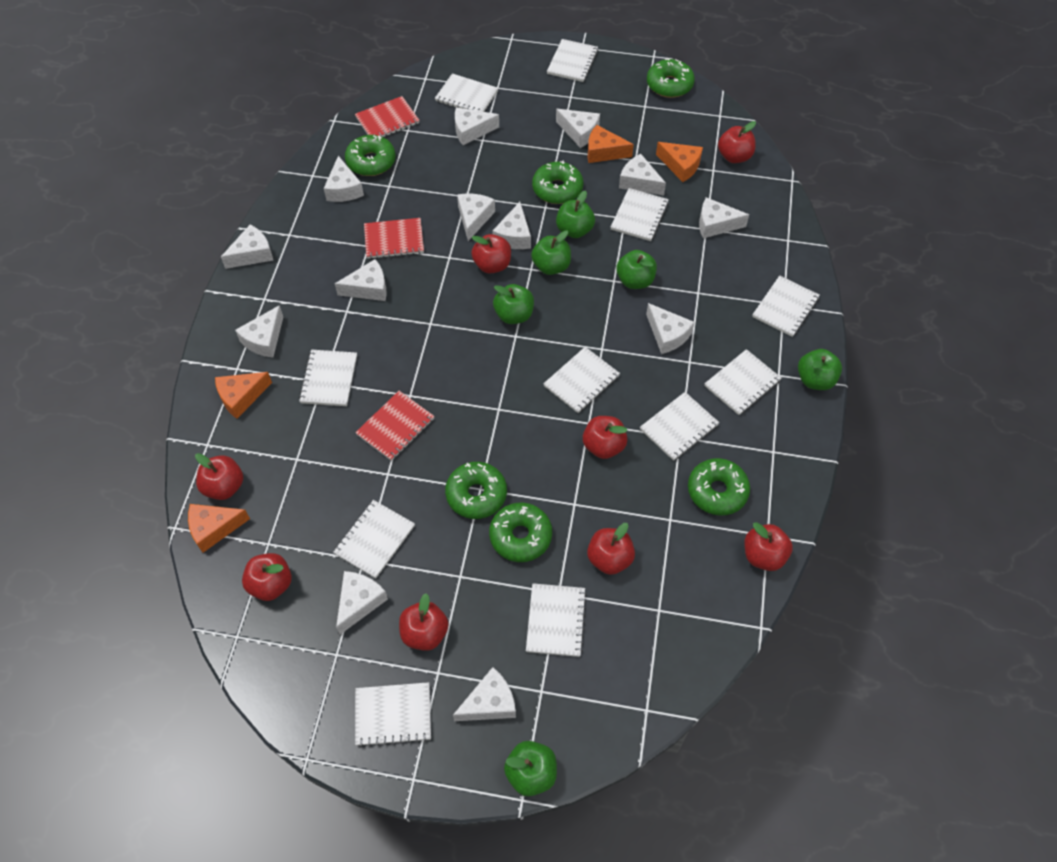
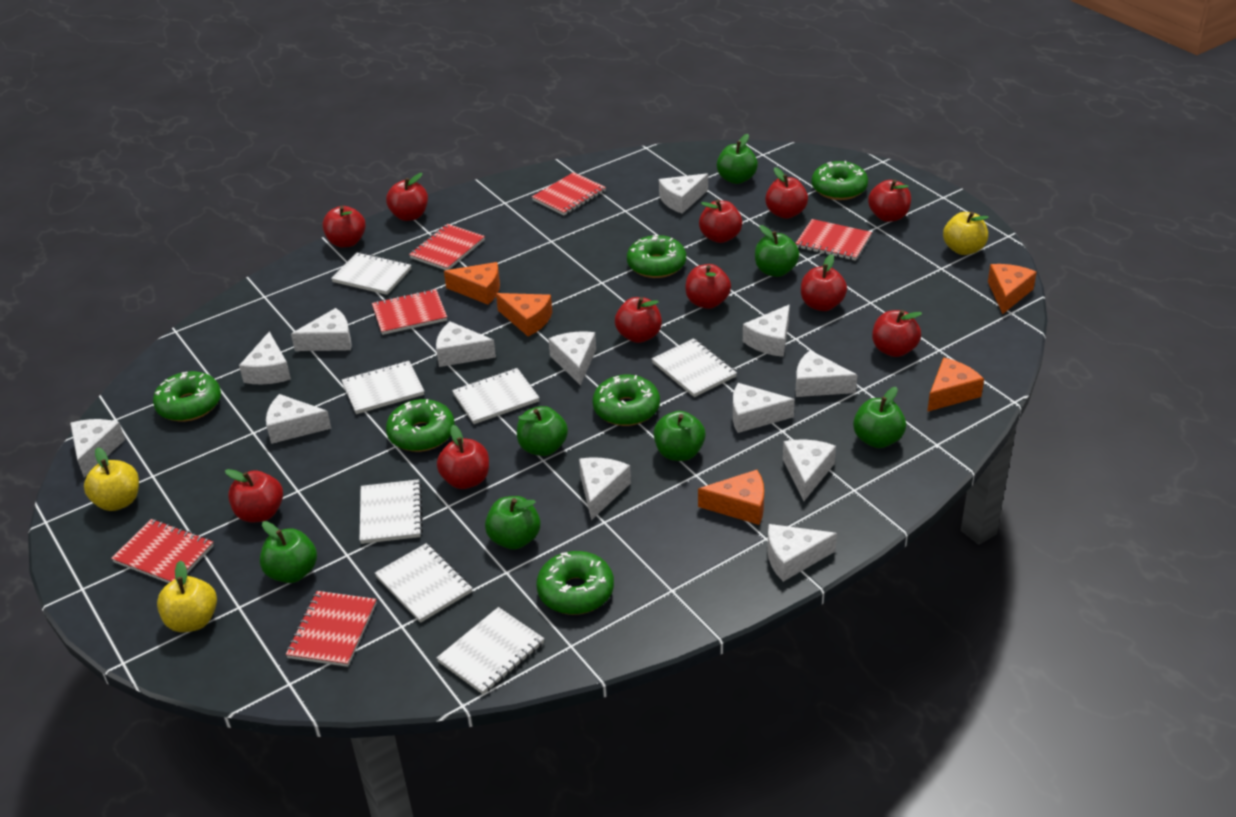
green apple: 6 -> 7
orange cheese: 4 -> 5
red apple: 8 -> 11
red notebook: 3 -> 6
white notebook: 11 -> 7
yellow apple: 0 -> 3

